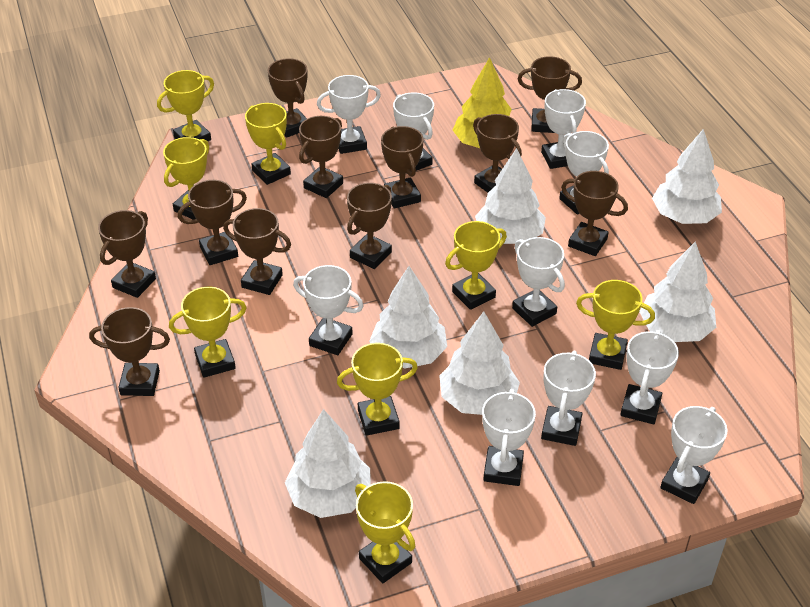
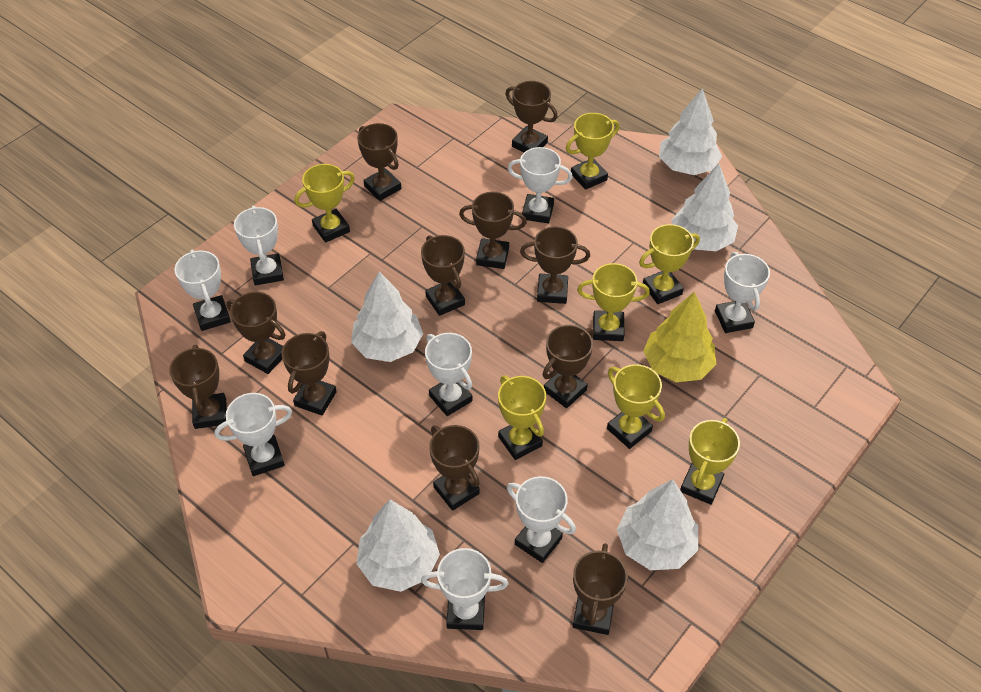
white tree: 6 -> 5
white trophy: 10 -> 8
yellow trophy: 8 -> 7

